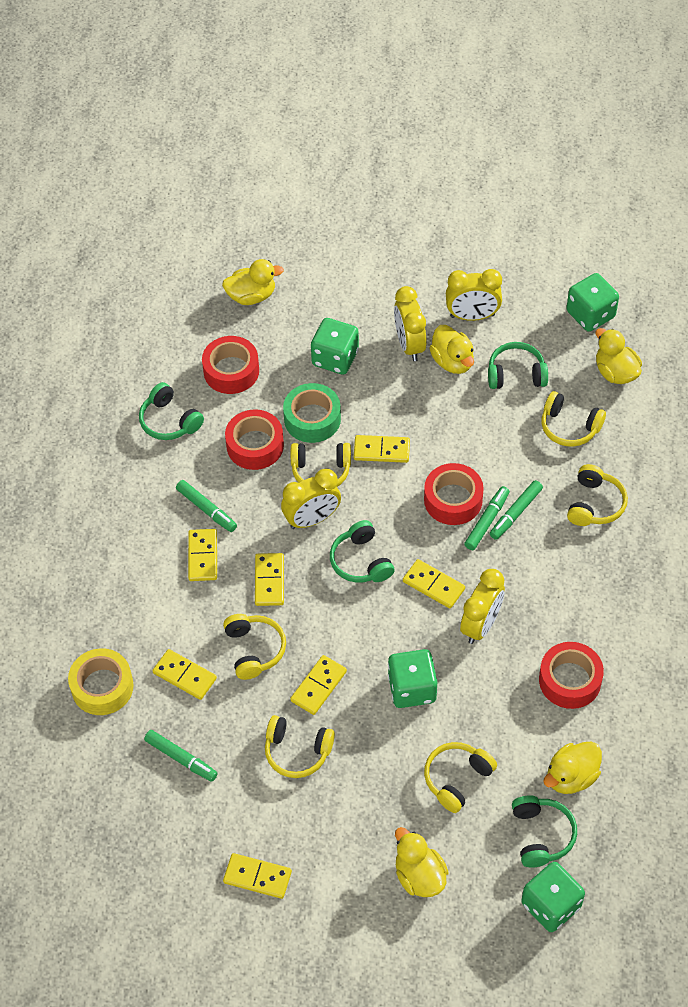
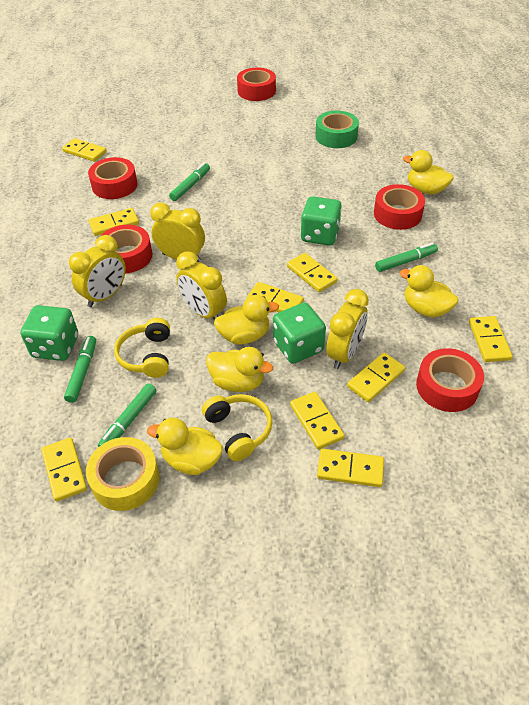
green dice: 4 -> 3
green headphones: 4 -> 0
red tape: 4 -> 5
yellow domino: 7 -> 9
yellow headphones: 6 -> 2

